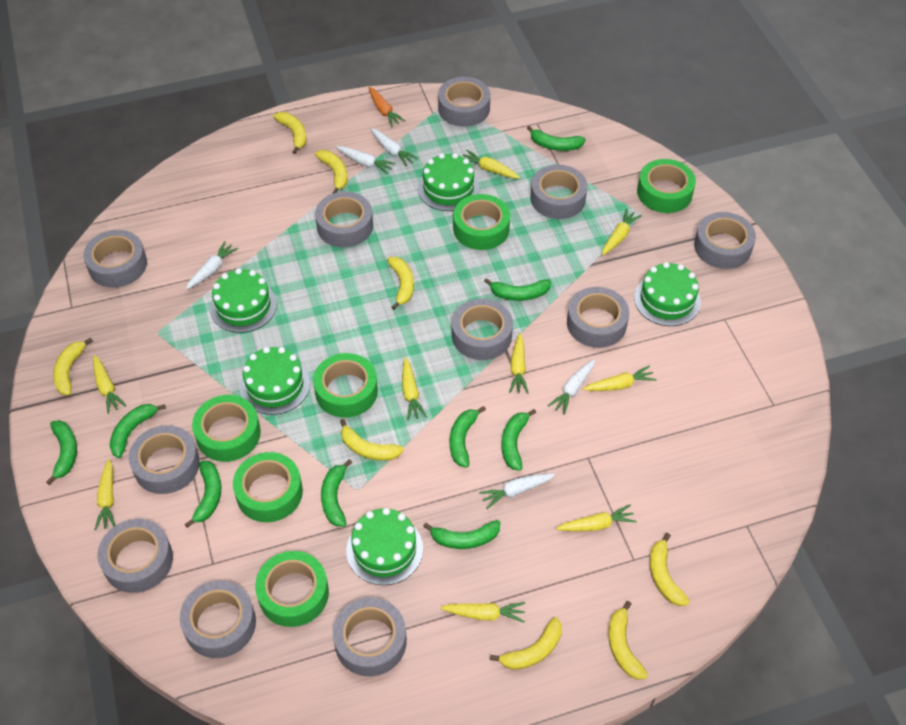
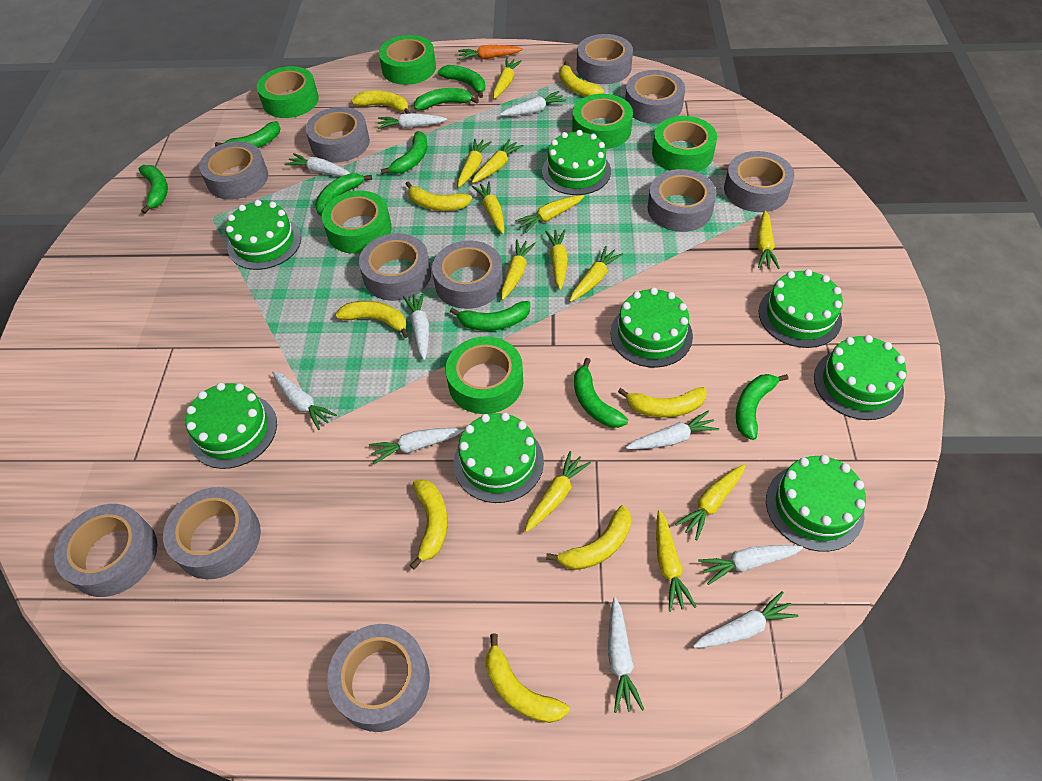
green cake: 5 -> 8
white carrot: 5 -> 10
yellow carrot: 9 -> 12

